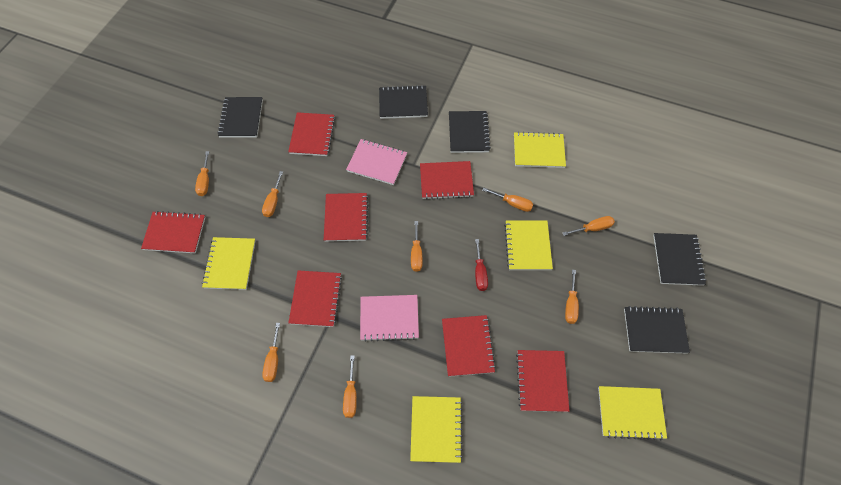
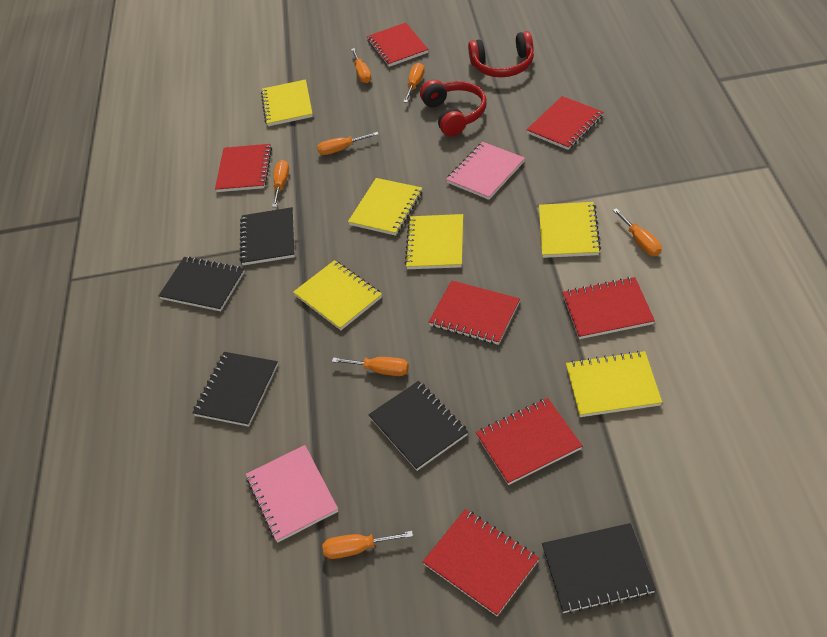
orange screwdriver: 8 -> 7
red headphones: 0 -> 2
red screwdriver: 1 -> 0
yellow notebook: 5 -> 6

